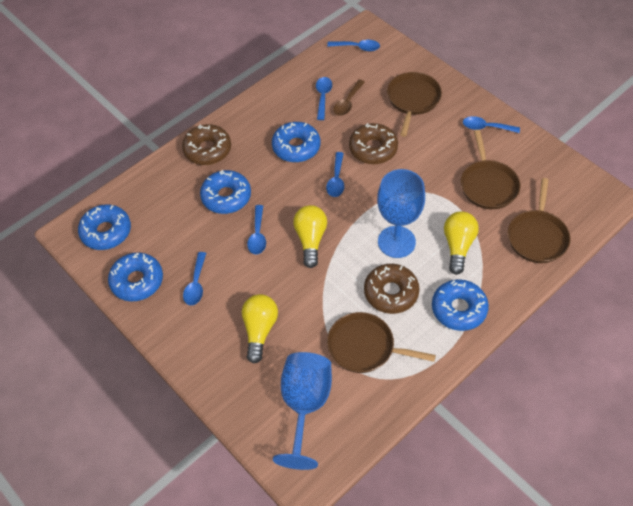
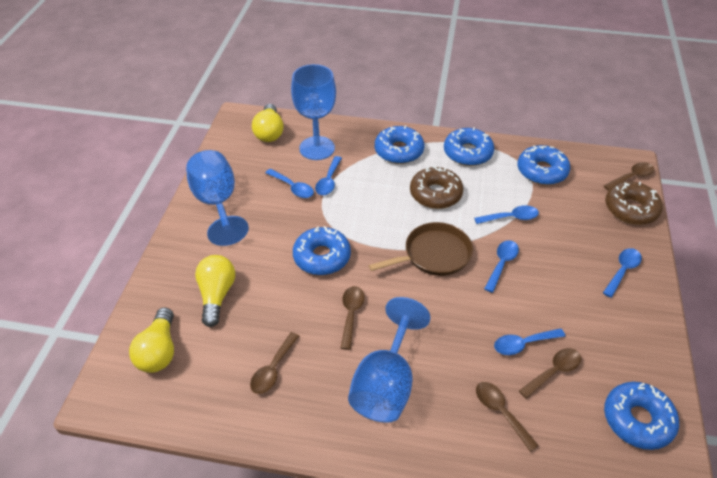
blue goblet: 2 -> 3
brown donut: 3 -> 2
brown pan: 4 -> 1
brown spoon: 1 -> 5

